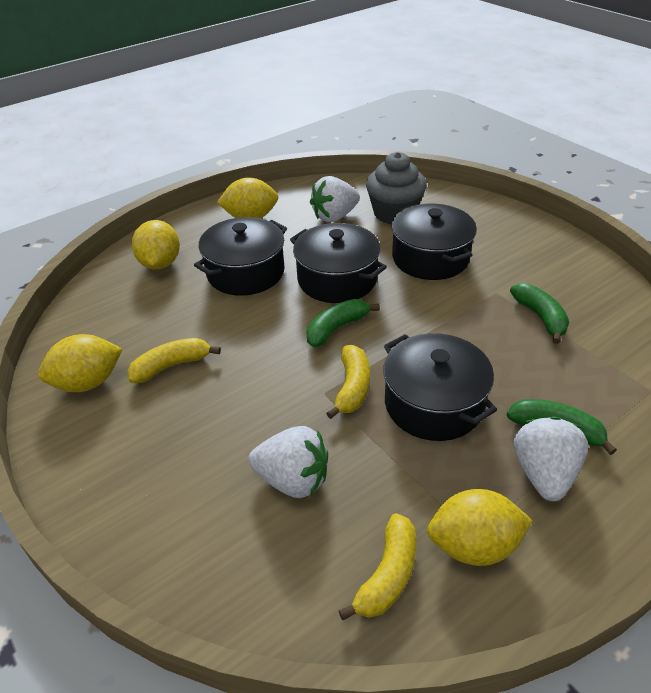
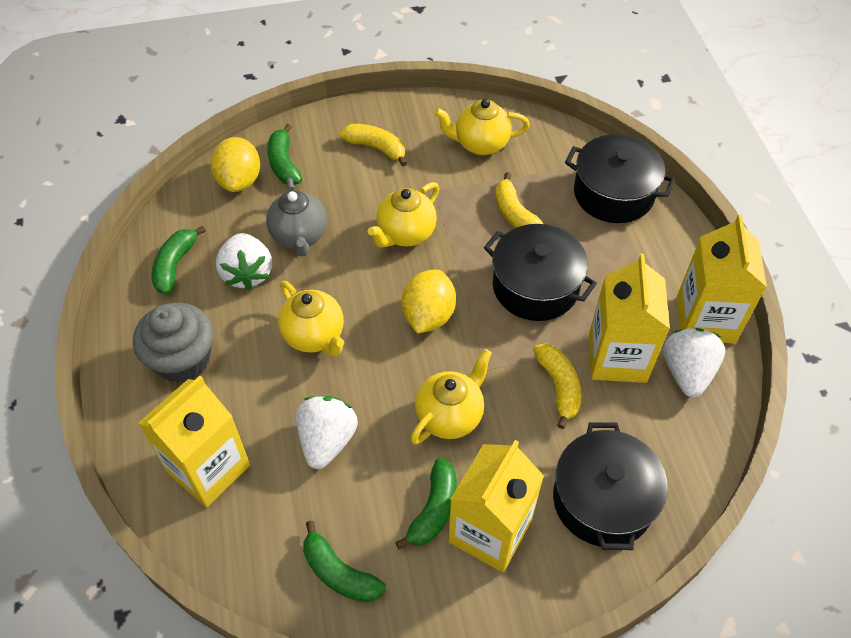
black pot: 4 -> 3
green banana: 3 -> 4
grey teapot: 0 -> 1
yellow carton: 0 -> 4
yellow lemon: 4 -> 2
yellow teapot: 0 -> 4

